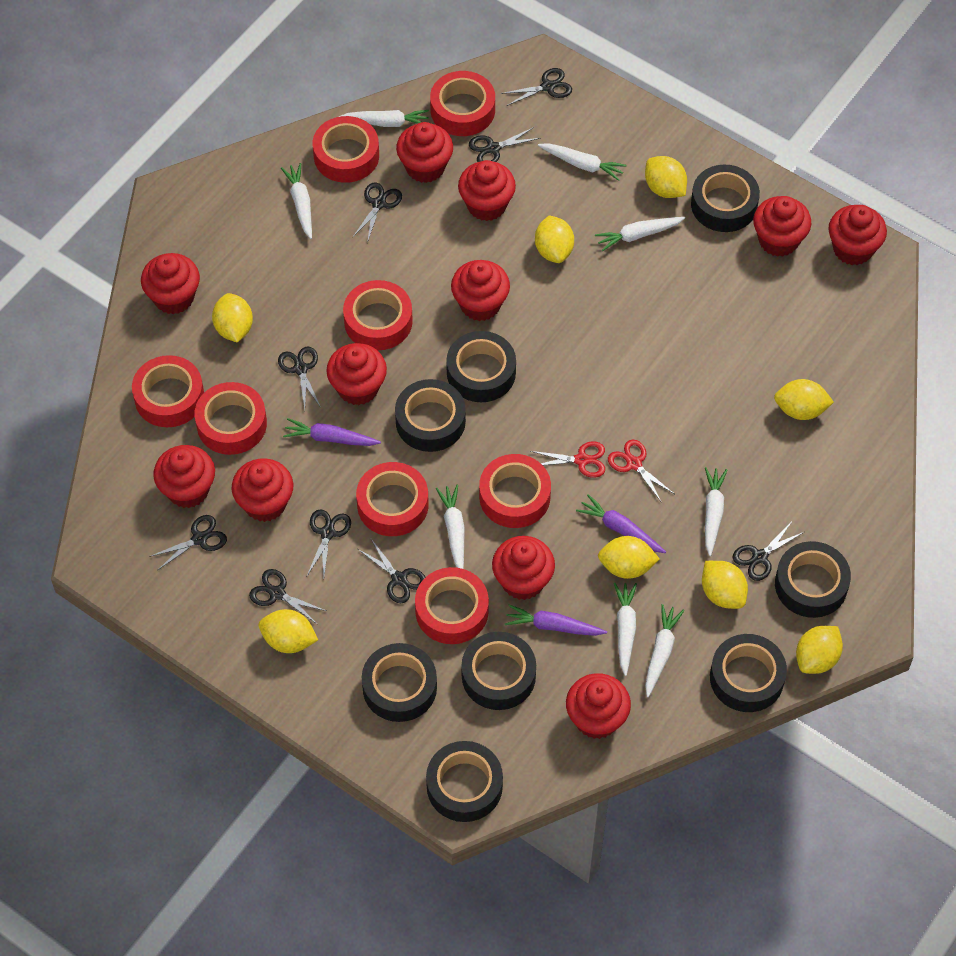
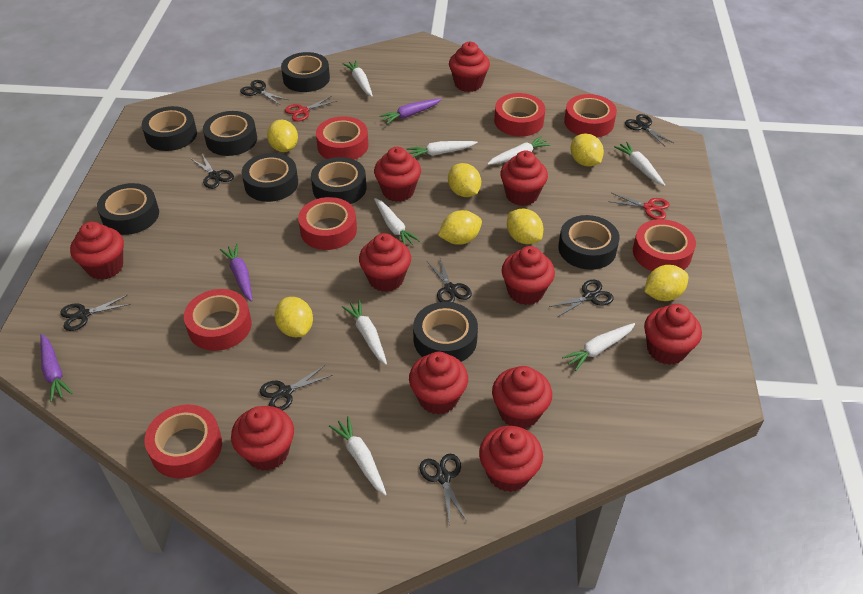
black scissors: 9 -> 8
red tape: 8 -> 7
yellow lemon: 8 -> 7

